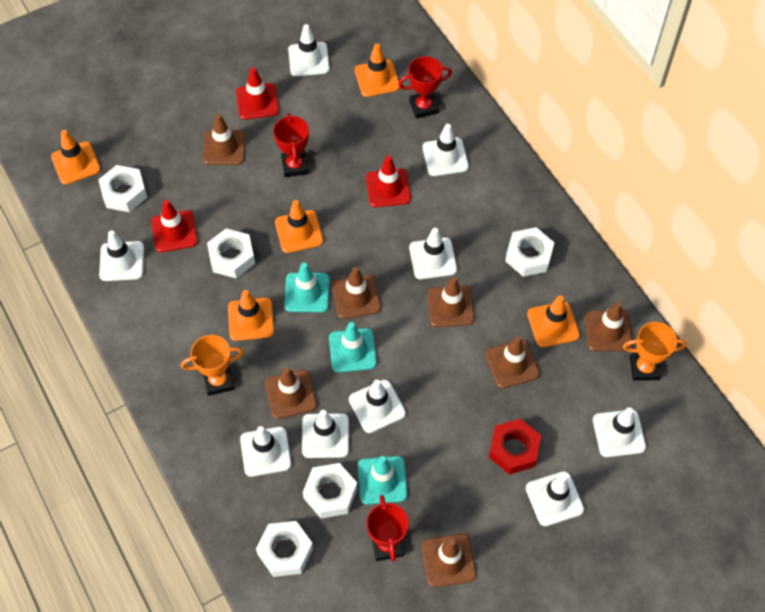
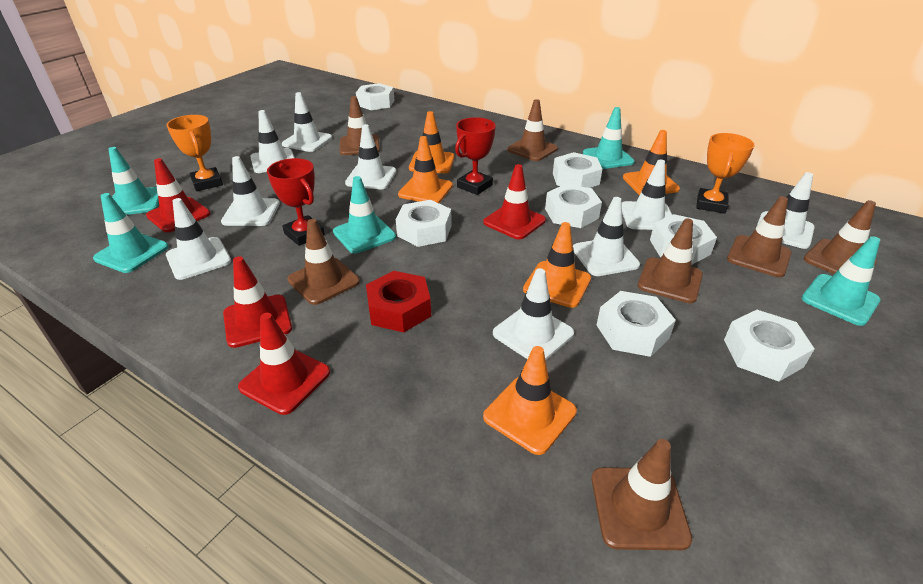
red traffic cone: 3 -> 4
red trophy: 3 -> 2
turquoise traffic cone: 3 -> 5
white nut: 5 -> 7

